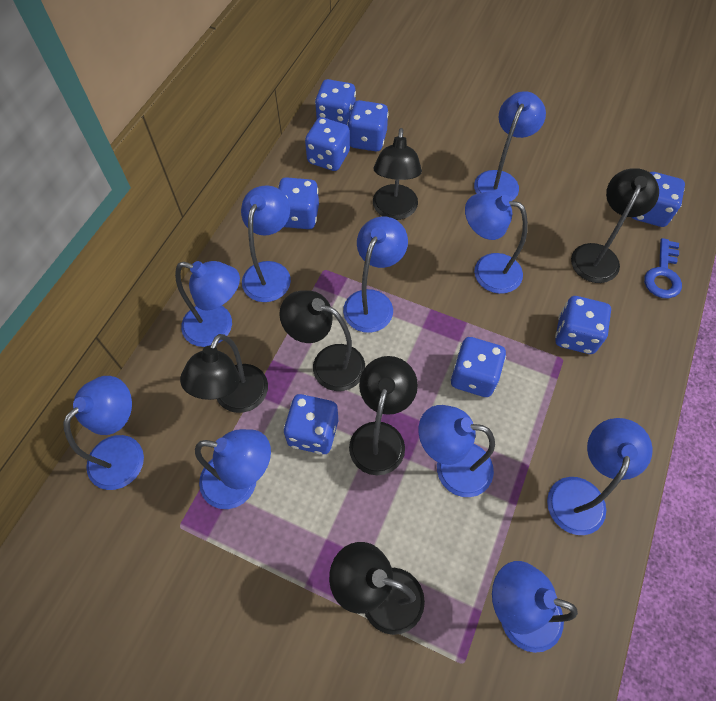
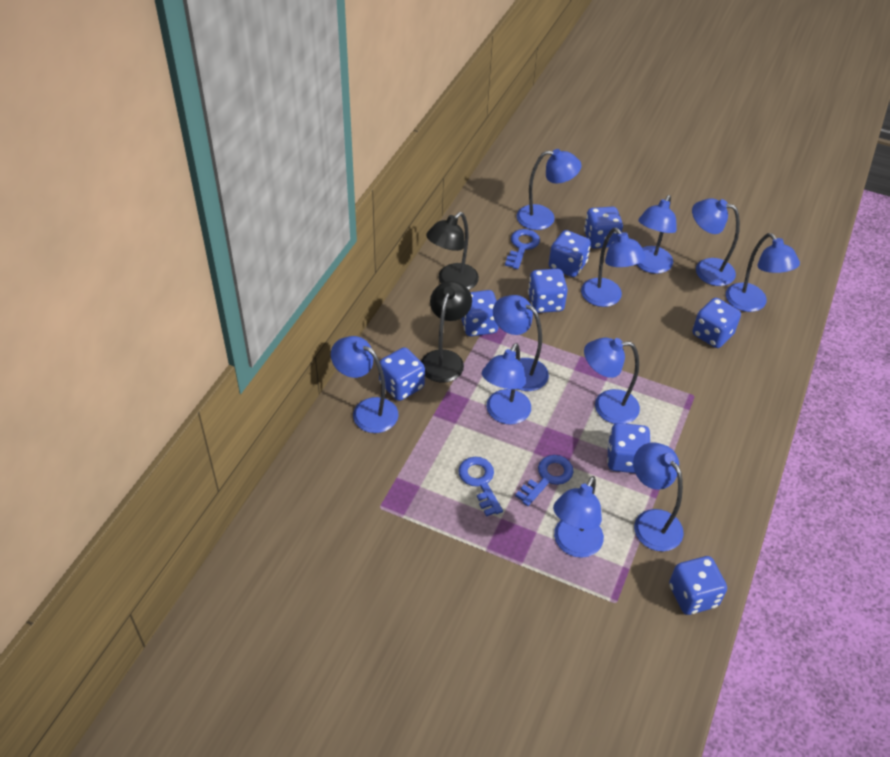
black lamp: 6 -> 2
blue key: 1 -> 3
blue lamp: 10 -> 11

